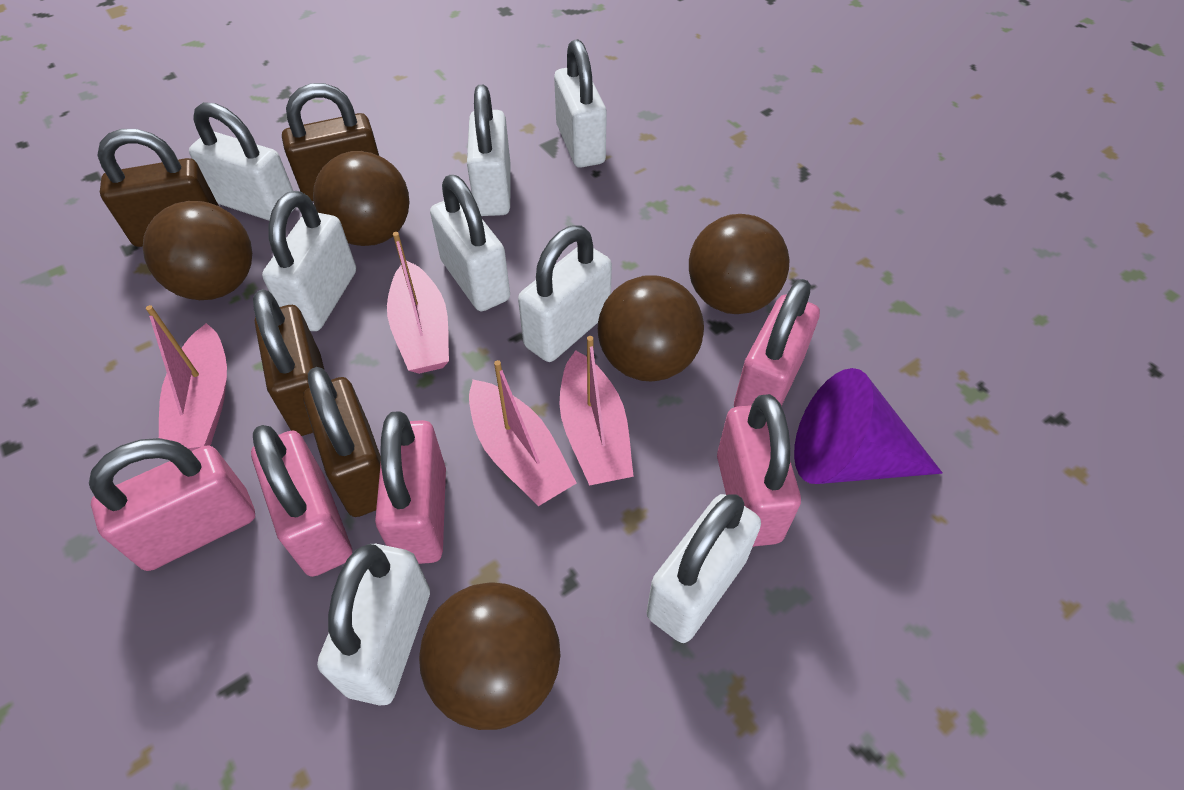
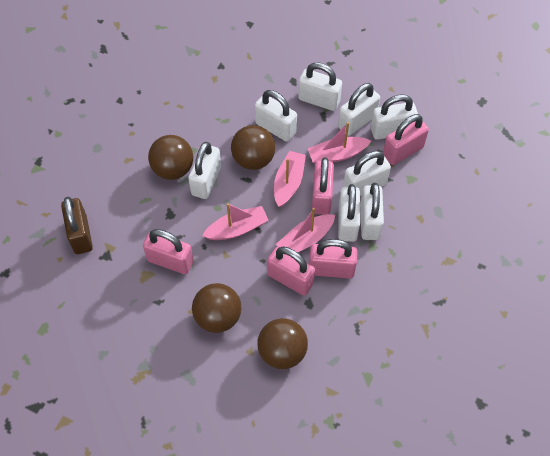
brown ball: 5 -> 4
brown padlock: 4 -> 1
purple cone: 1 -> 0

